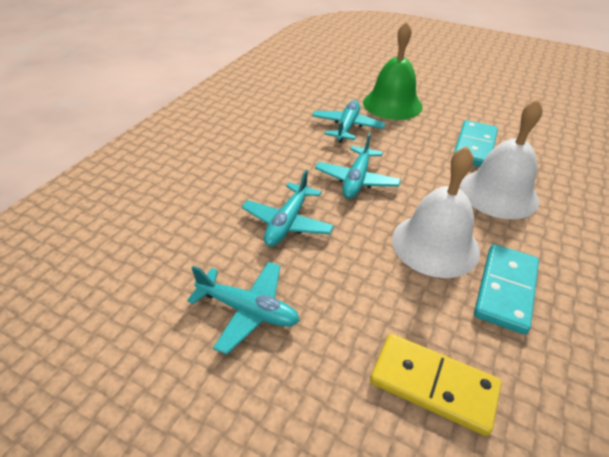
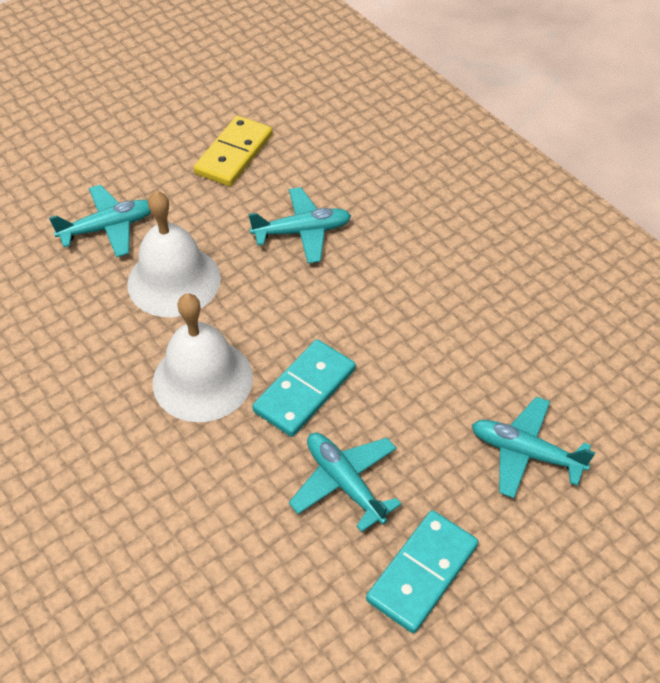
green bell: 1 -> 0

